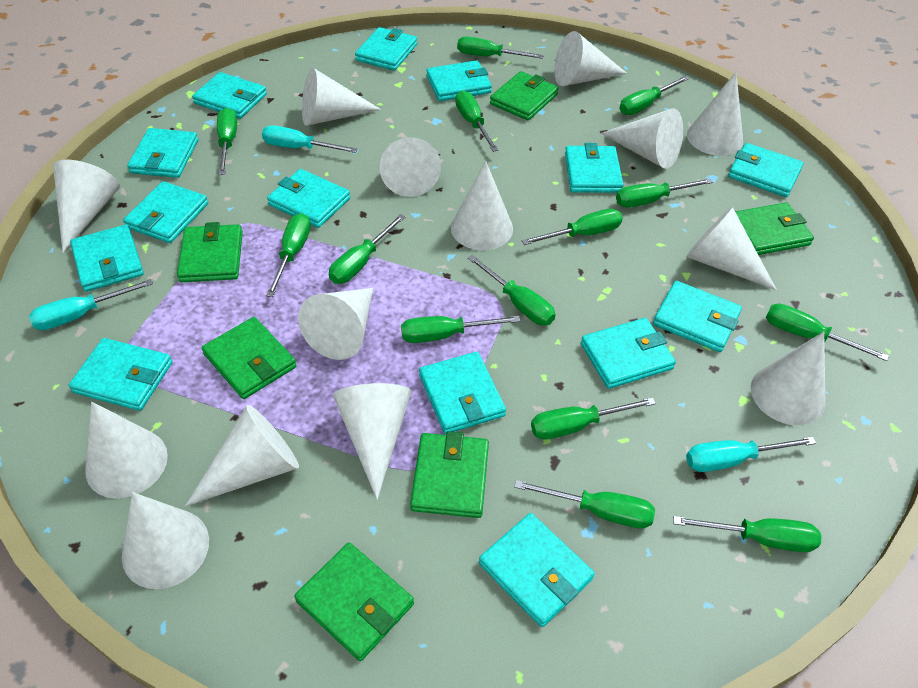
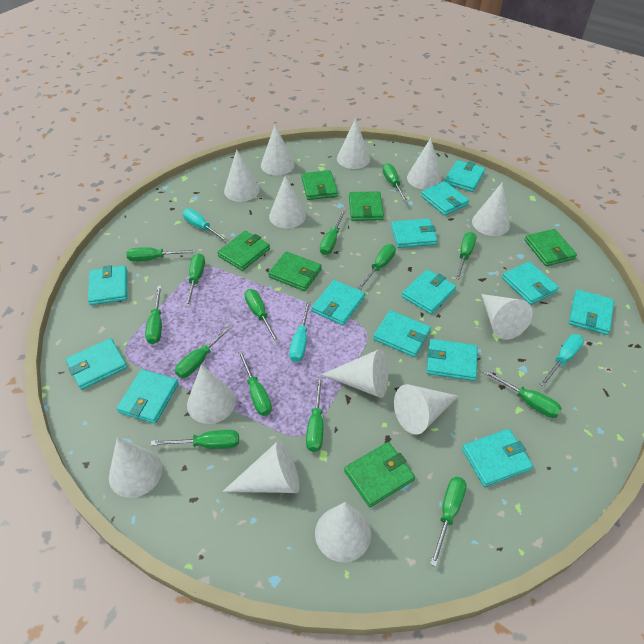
turquoise wallet: 14 -> 13
white cone: 14 -> 13

